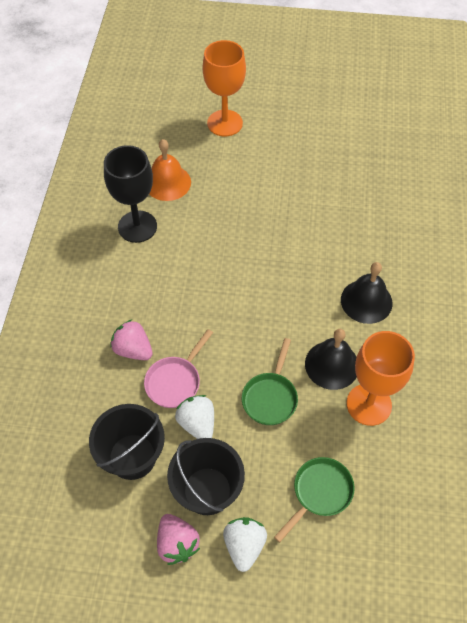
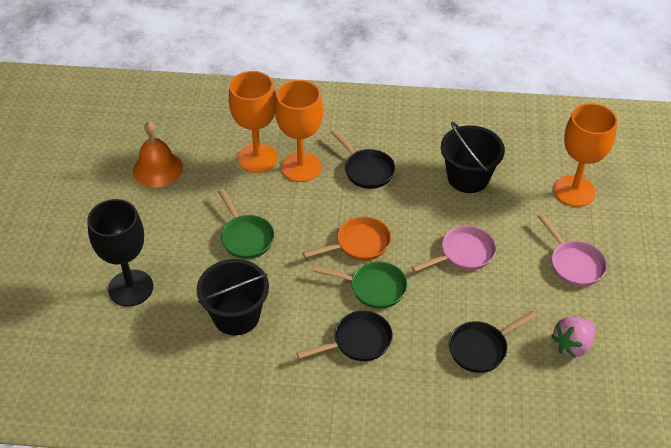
black bell: 2 -> 0
black pan: 0 -> 3
orange goblet: 2 -> 3
orange pan: 0 -> 1
pink pan: 1 -> 2
pink strawberry: 2 -> 1
white strawberry: 2 -> 0

